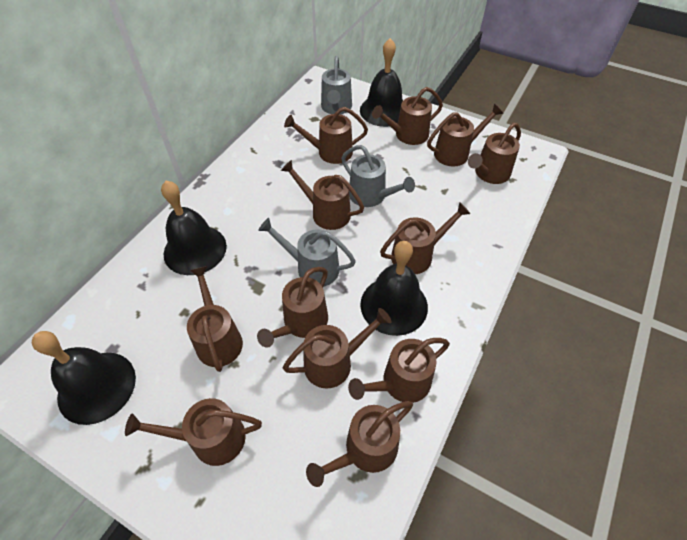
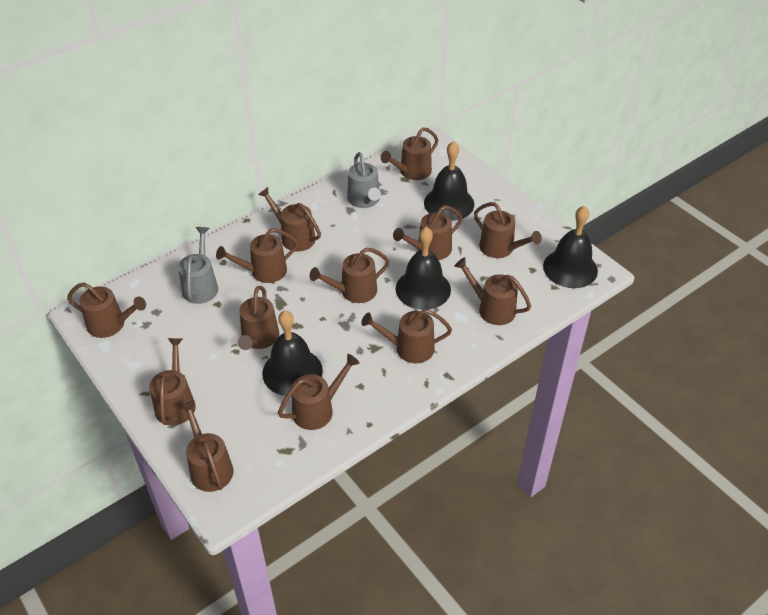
brown watering can: 12 -> 13
grey watering can: 3 -> 2

